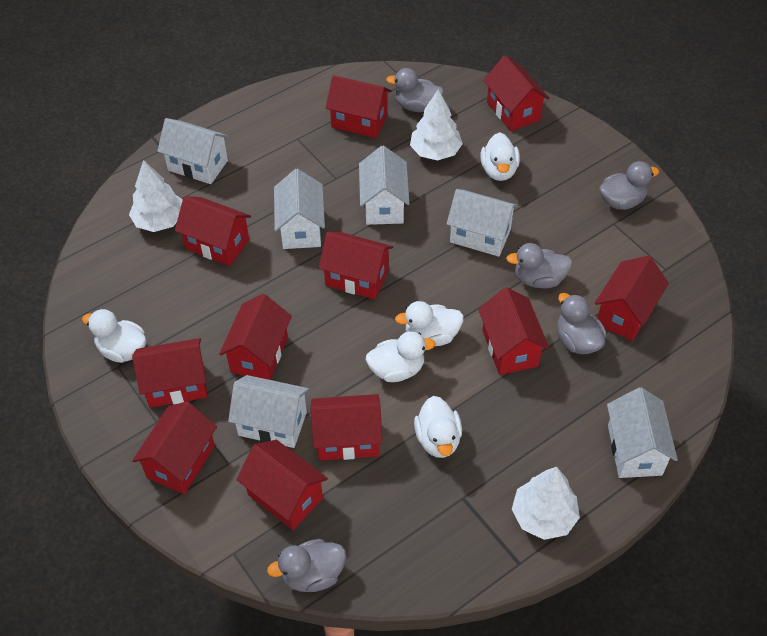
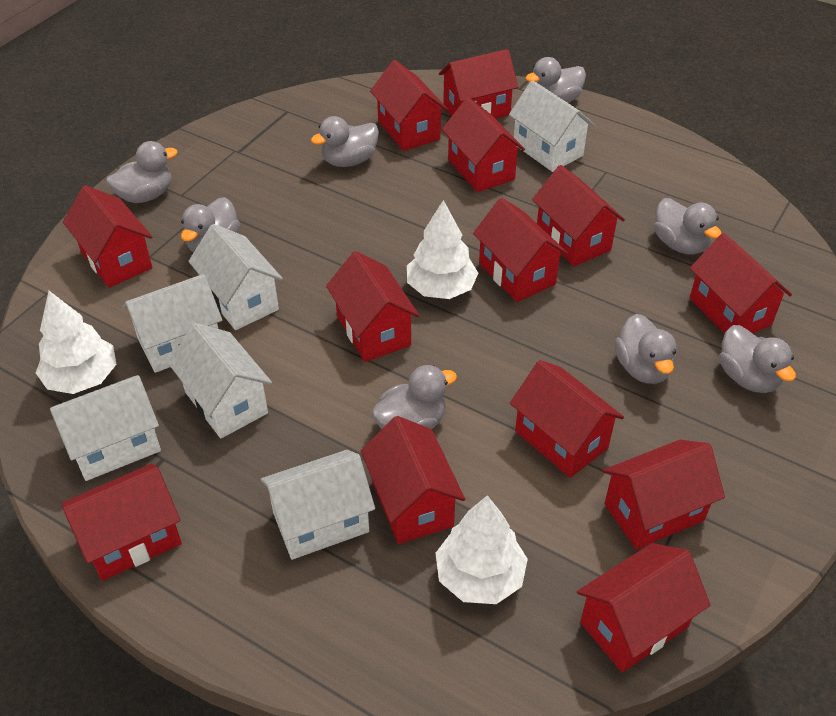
grey duck: 5 -> 8
red house: 11 -> 13
white duck: 5 -> 0

